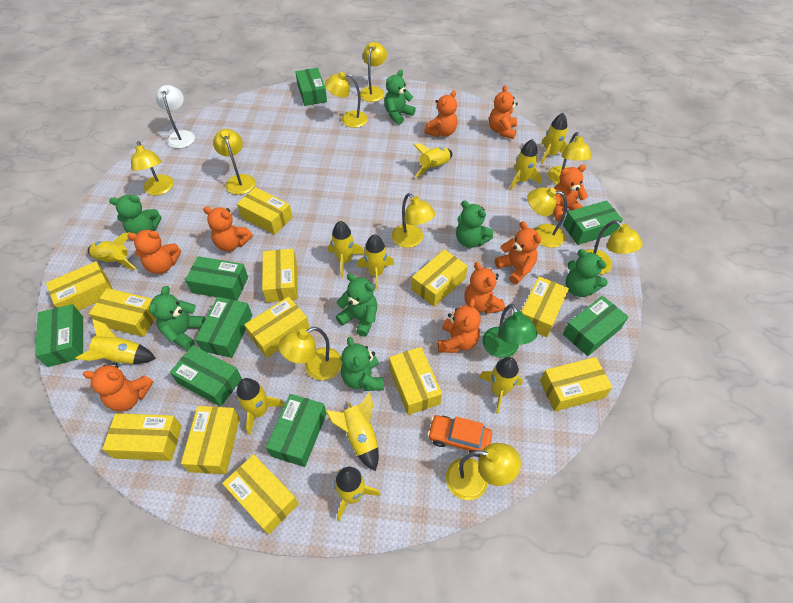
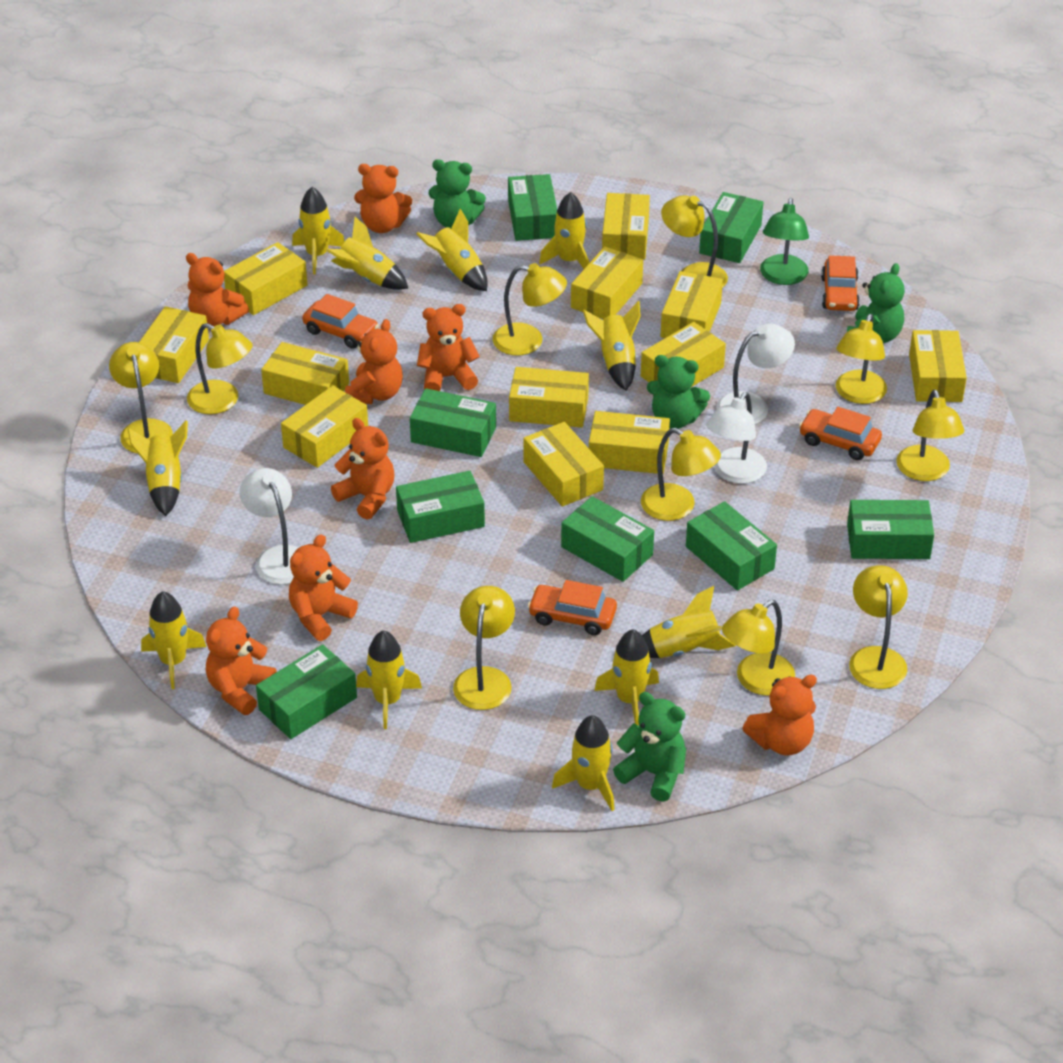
green teddy bear: 7 -> 4
orange car: 1 -> 4
orange teddy bear: 9 -> 8
white lamp: 1 -> 3

